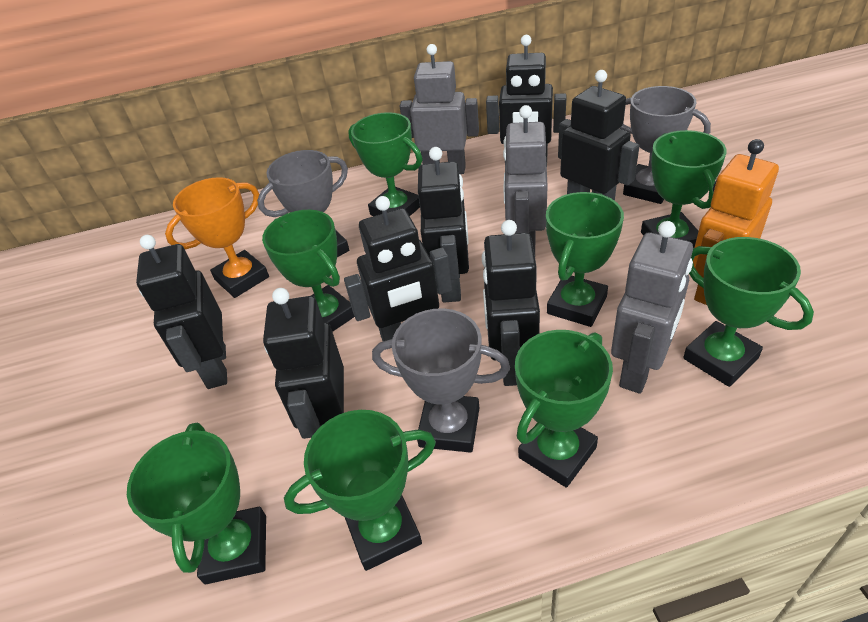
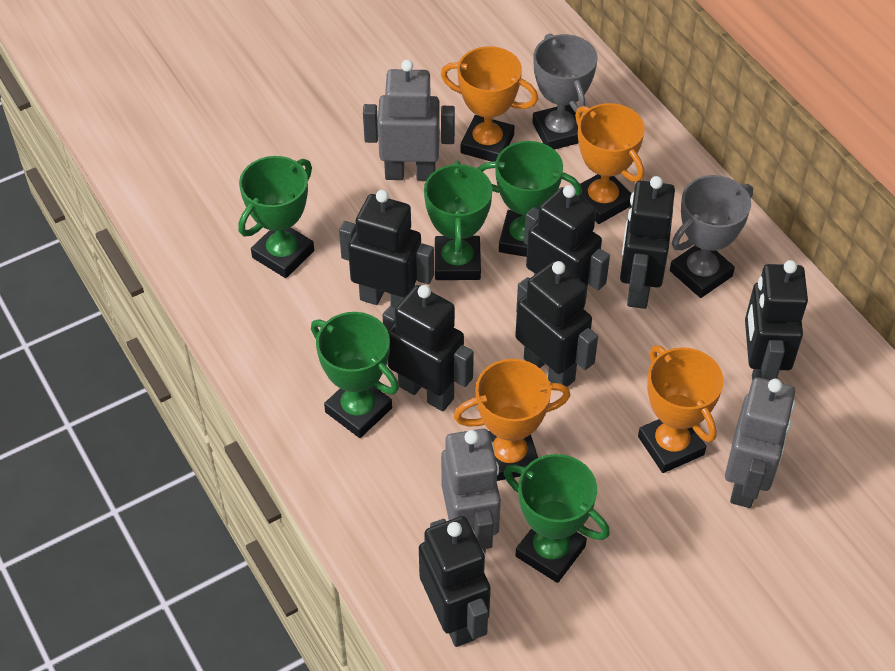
green trophy: 8 -> 5
grey trophy: 3 -> 2
orange robot: 1 -> 0
orange trophy: 1 -> 4

